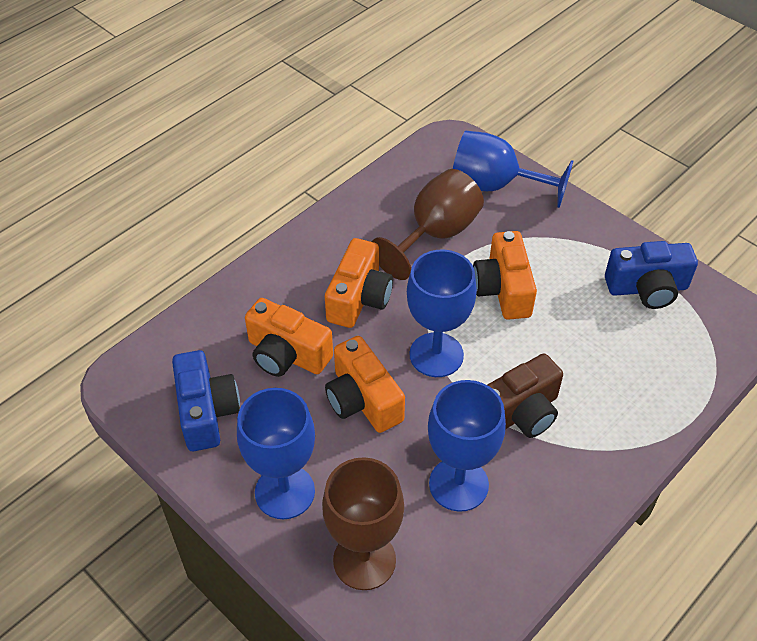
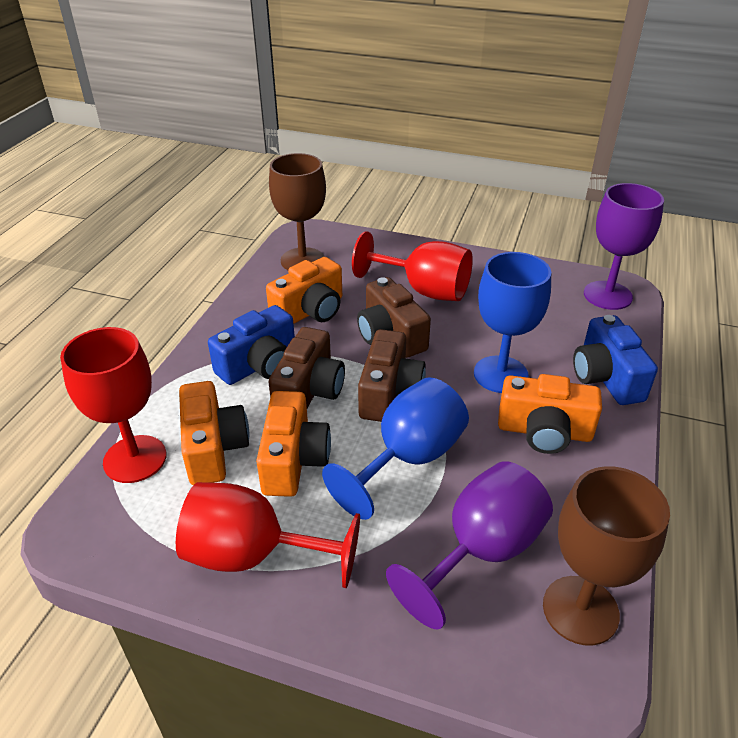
blue goblet: 4 -> 2
brown camera: 1 -> 3
purple goblet: 0 -> 2
red goblet: 0 -> 3

